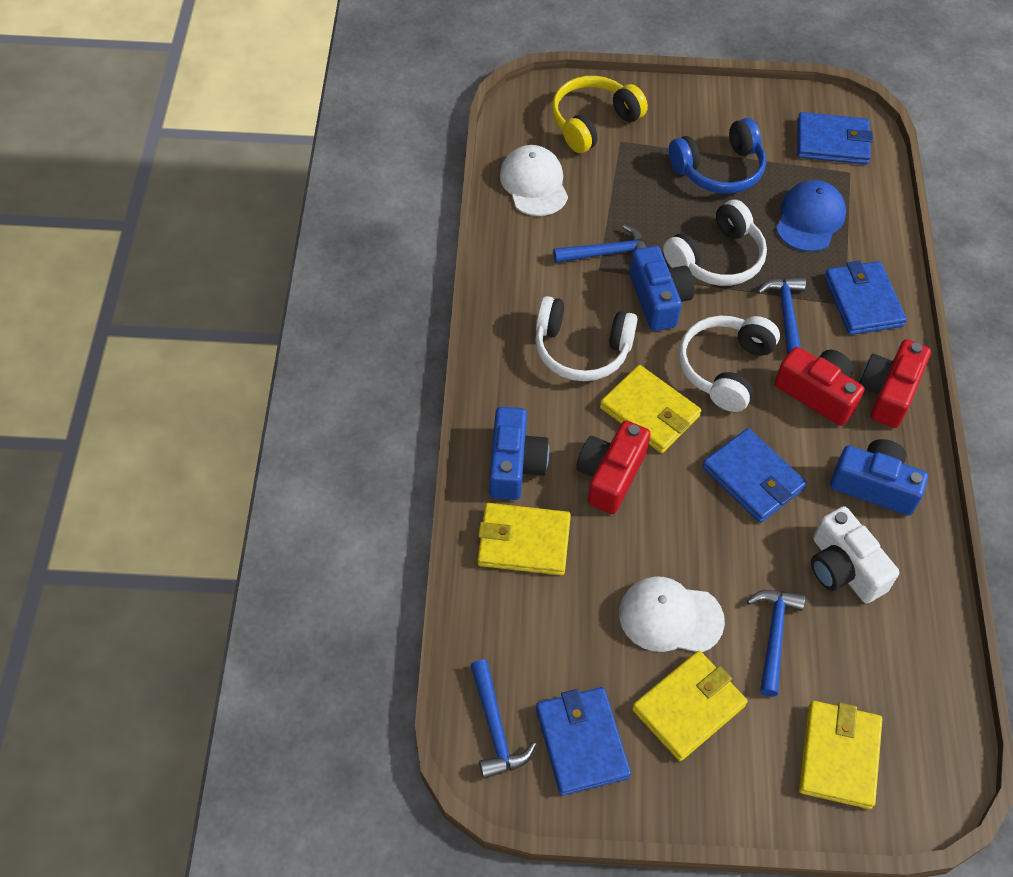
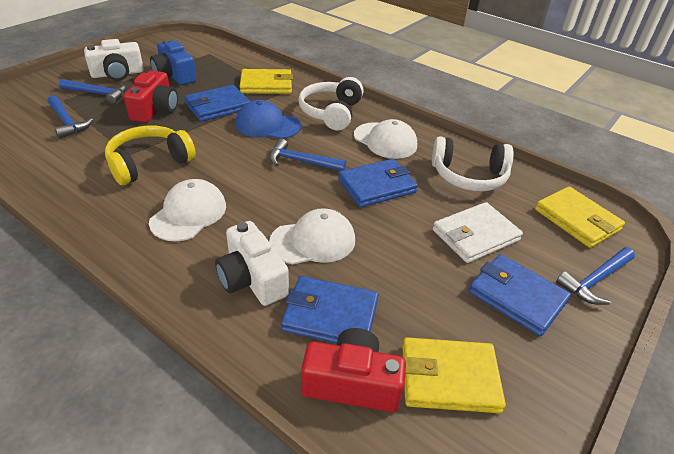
blue camera: 3 -> 1
blue headphones: 1 -> 0
red camera: 3 -> 2
white camera: 1 -> 2
white cap: 2 -> 3
white headphones: 3 -> 2
white wallet: 0 -> 1
yellow wallet: 4 -> 3

